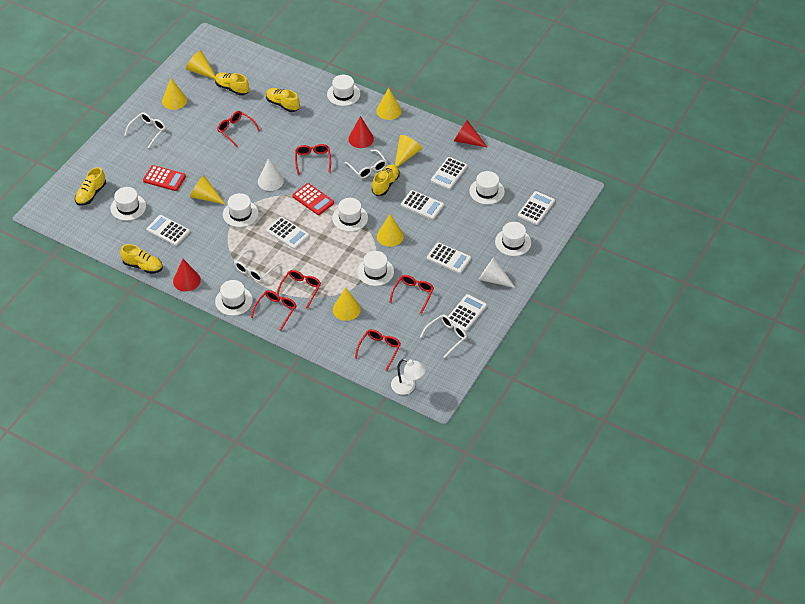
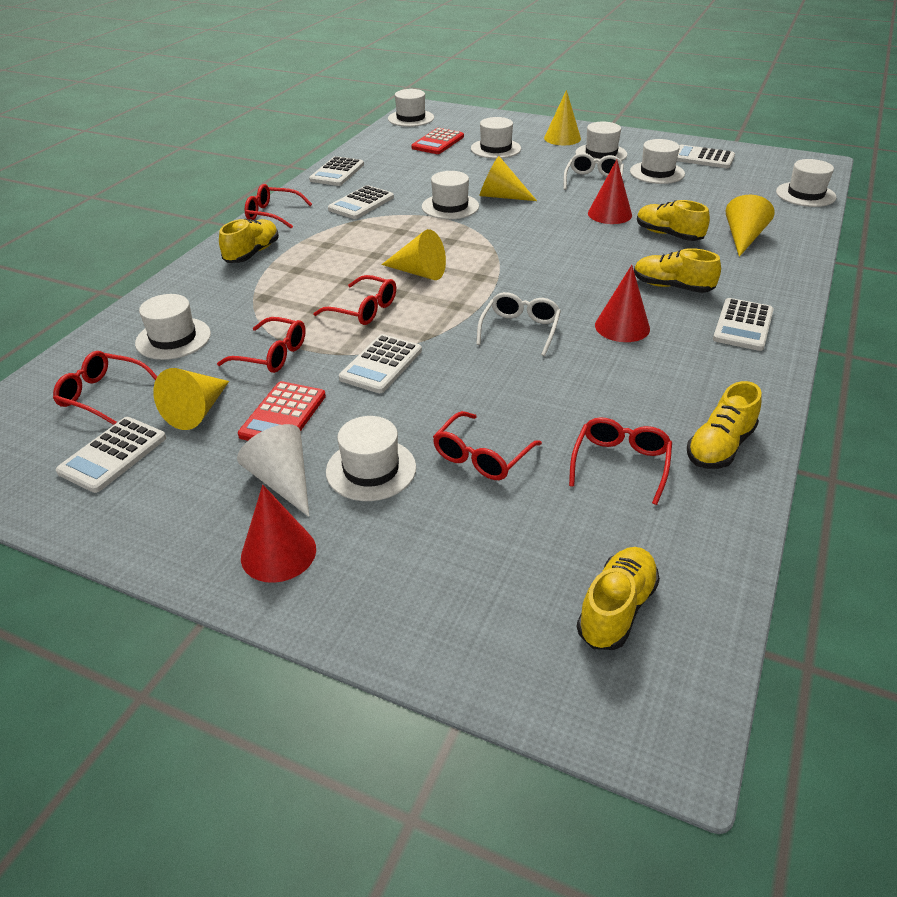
white calculator: 7 -> 6
white cone: 2 -> 1
white glasses: 4 -> 2
white lamp: 1 -> 0
yellow cone: 7 -> 5

